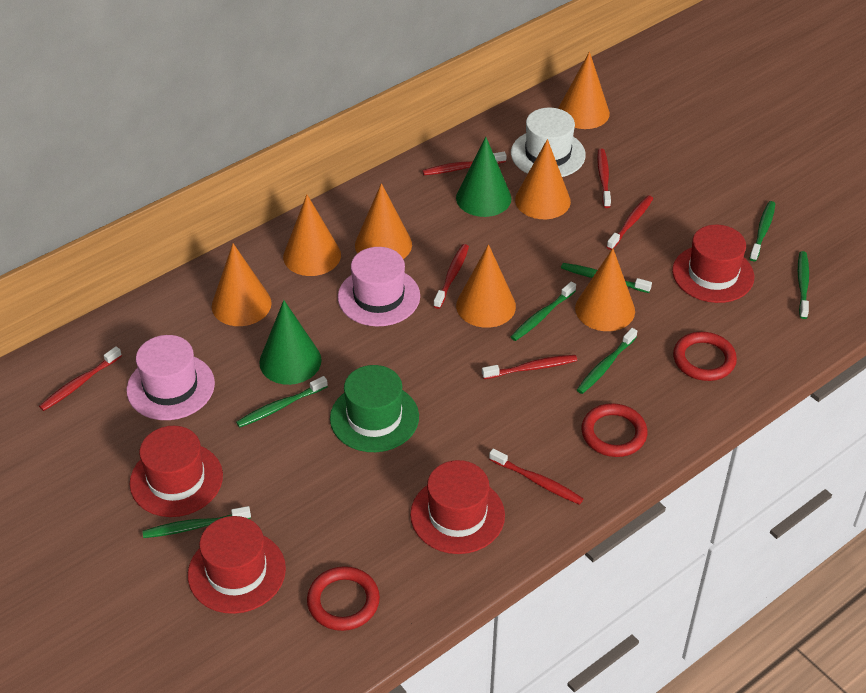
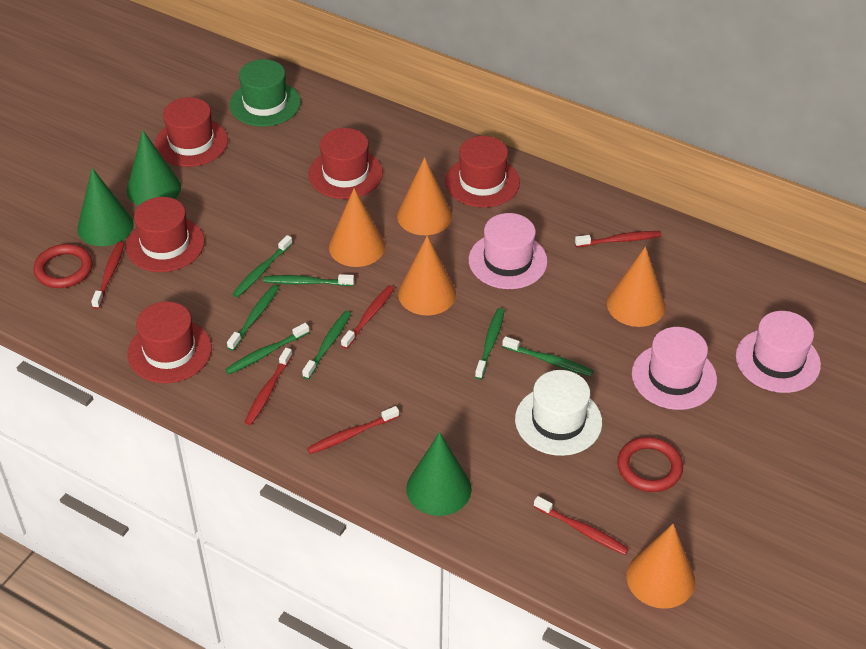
green cone: 2 -> 3
orange cone: 7 -> 5
pink hat: 2 -> 3
red hat: 4 -> 5
red ring: 3 -> 2
red toothbrush: 7 -> 6

